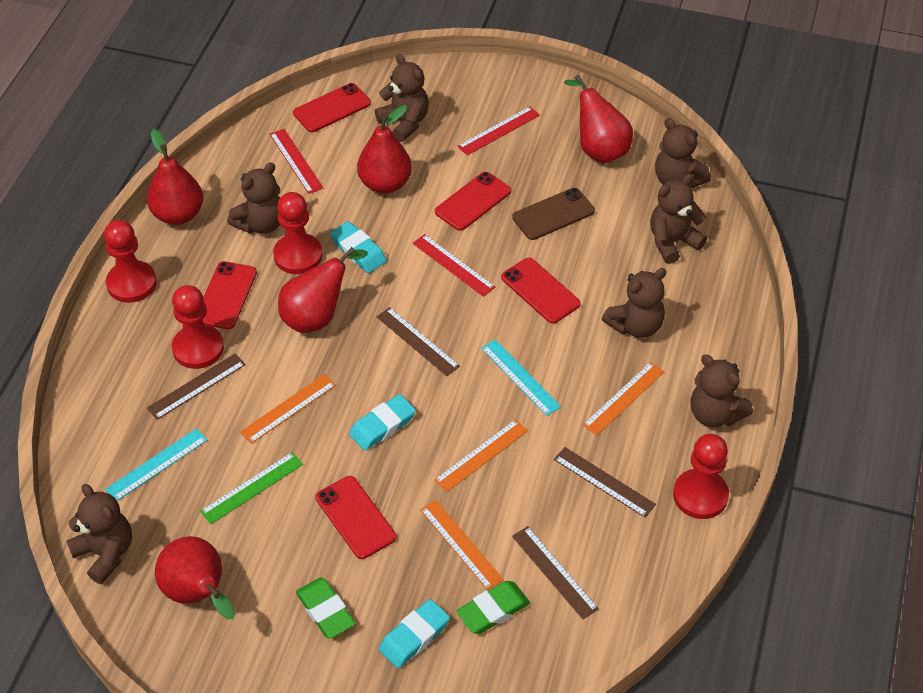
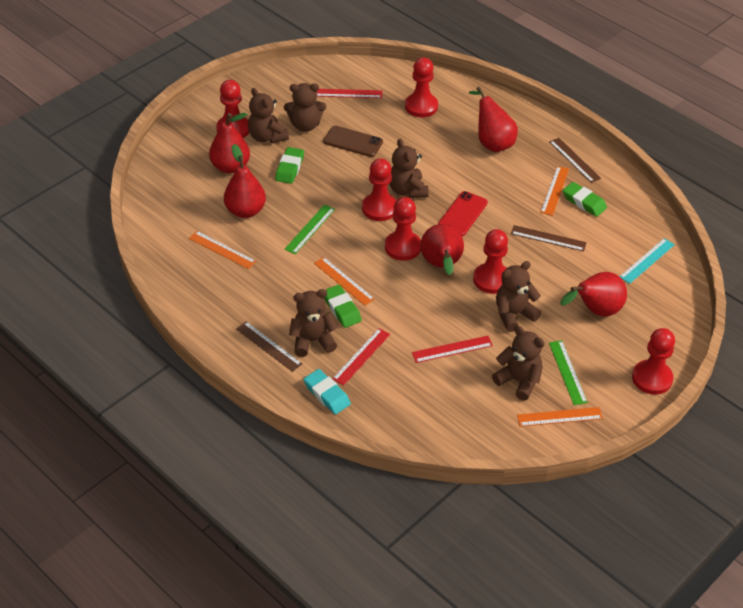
brown ruler: 4 -> 3
brown teddy bear: 7 -> 6
green eraser: 2 -> 3
green ruler: 1 -> 2
red pawn: 4 -> 6
red phone: 5 -> 1
turquoise eraser: 3 -> 1
turquoise ruler: 2 -> 1

